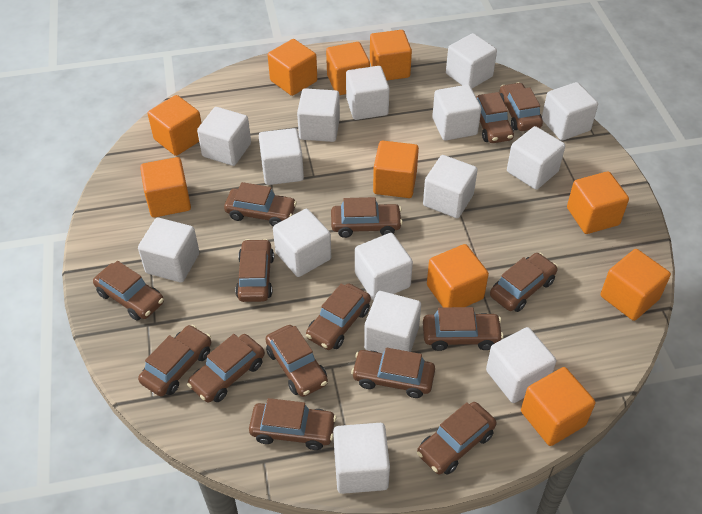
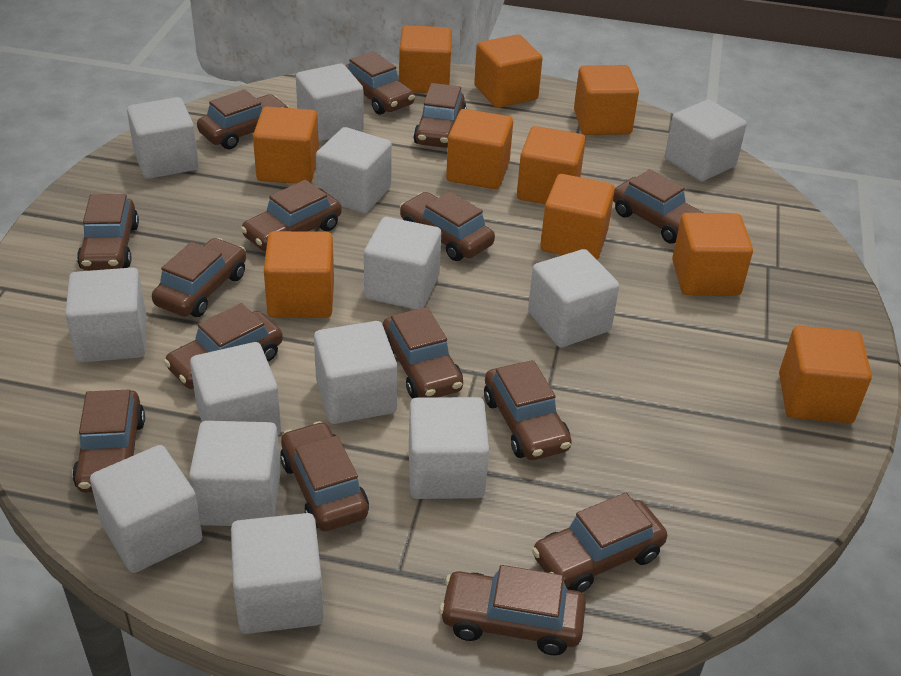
white cube: 15 -> 13

